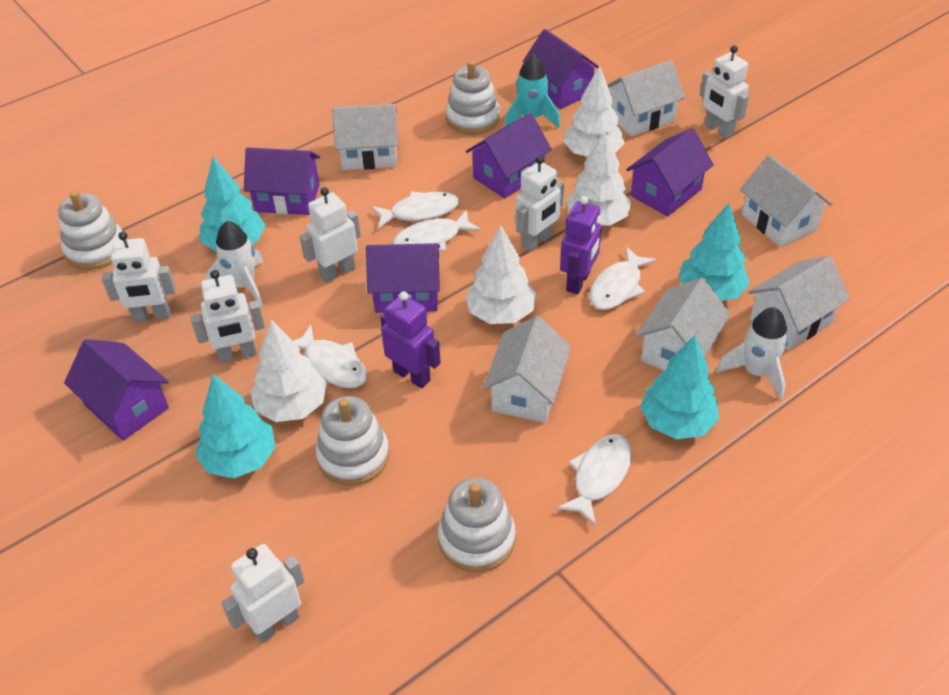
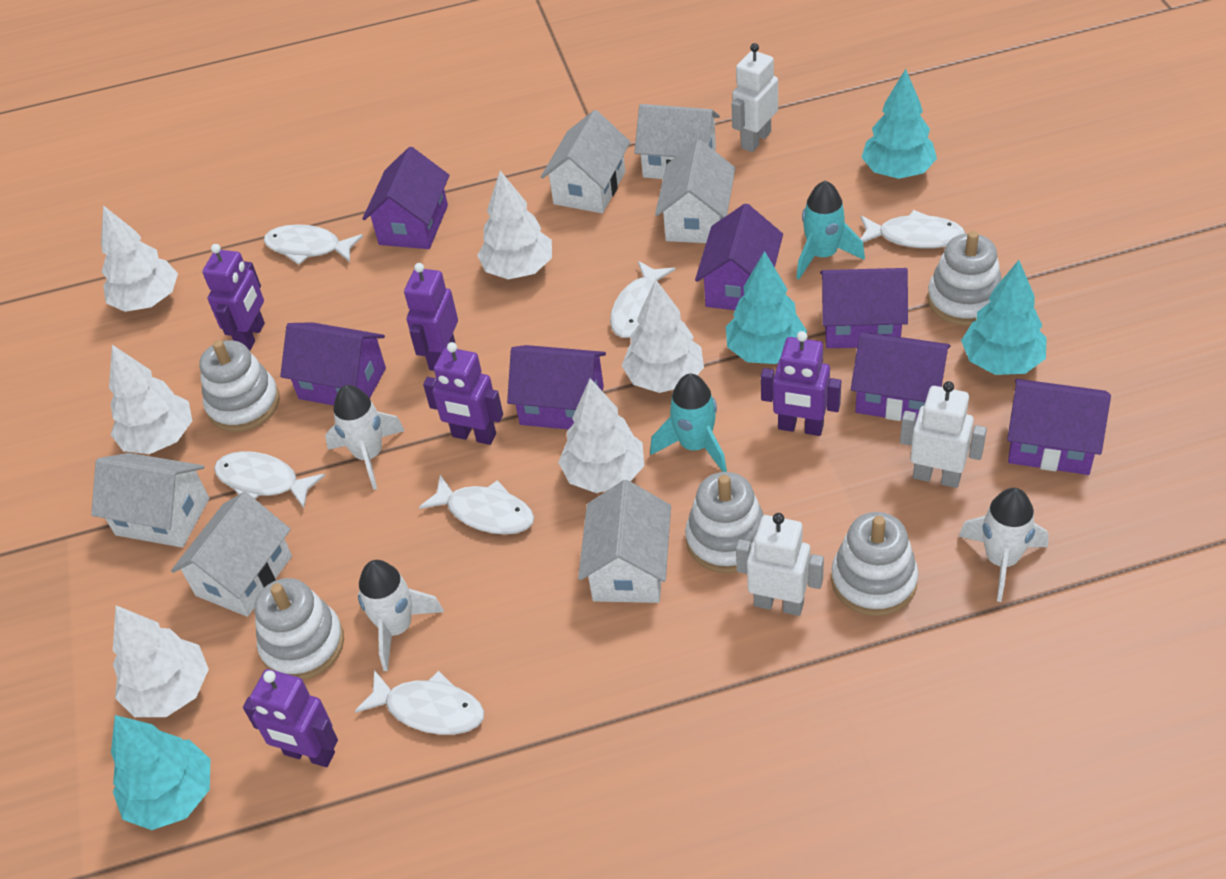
purple house: 6 -> 7
purple robot: 2 -> 5
turquoise rocket: 1 -> 2
white fish: 5 -> 6
white robot: 6 -> 3
white rocket: 2 -> 3
white stacking toy: 4 -> 5
white tree: 4 -> 6

